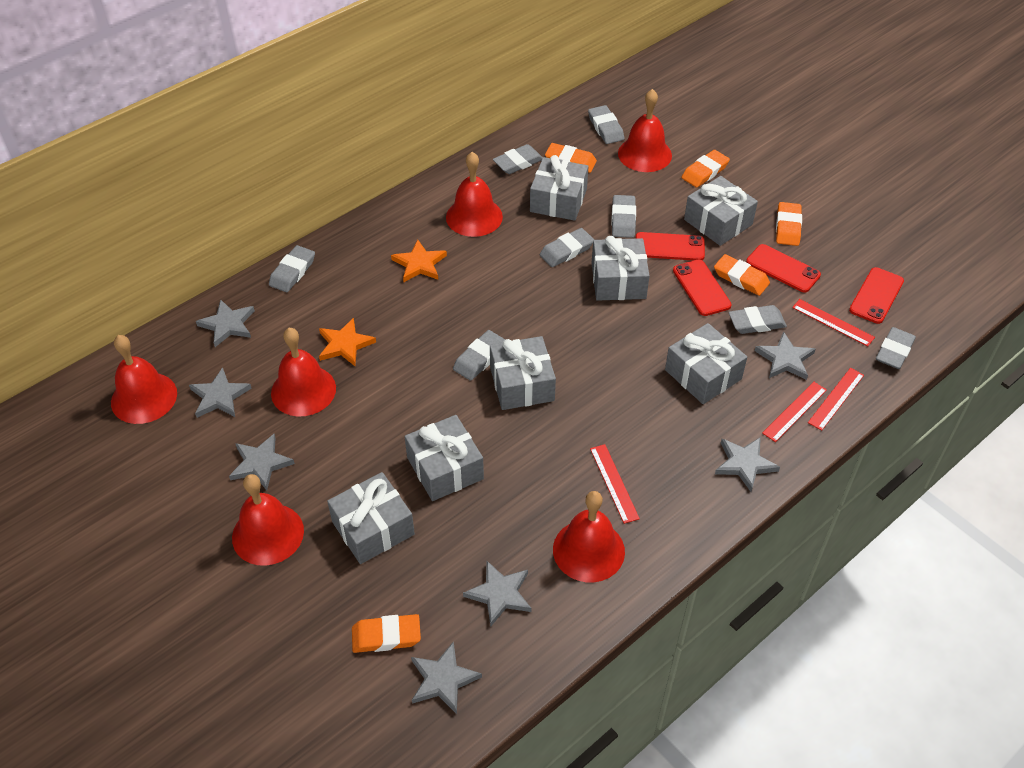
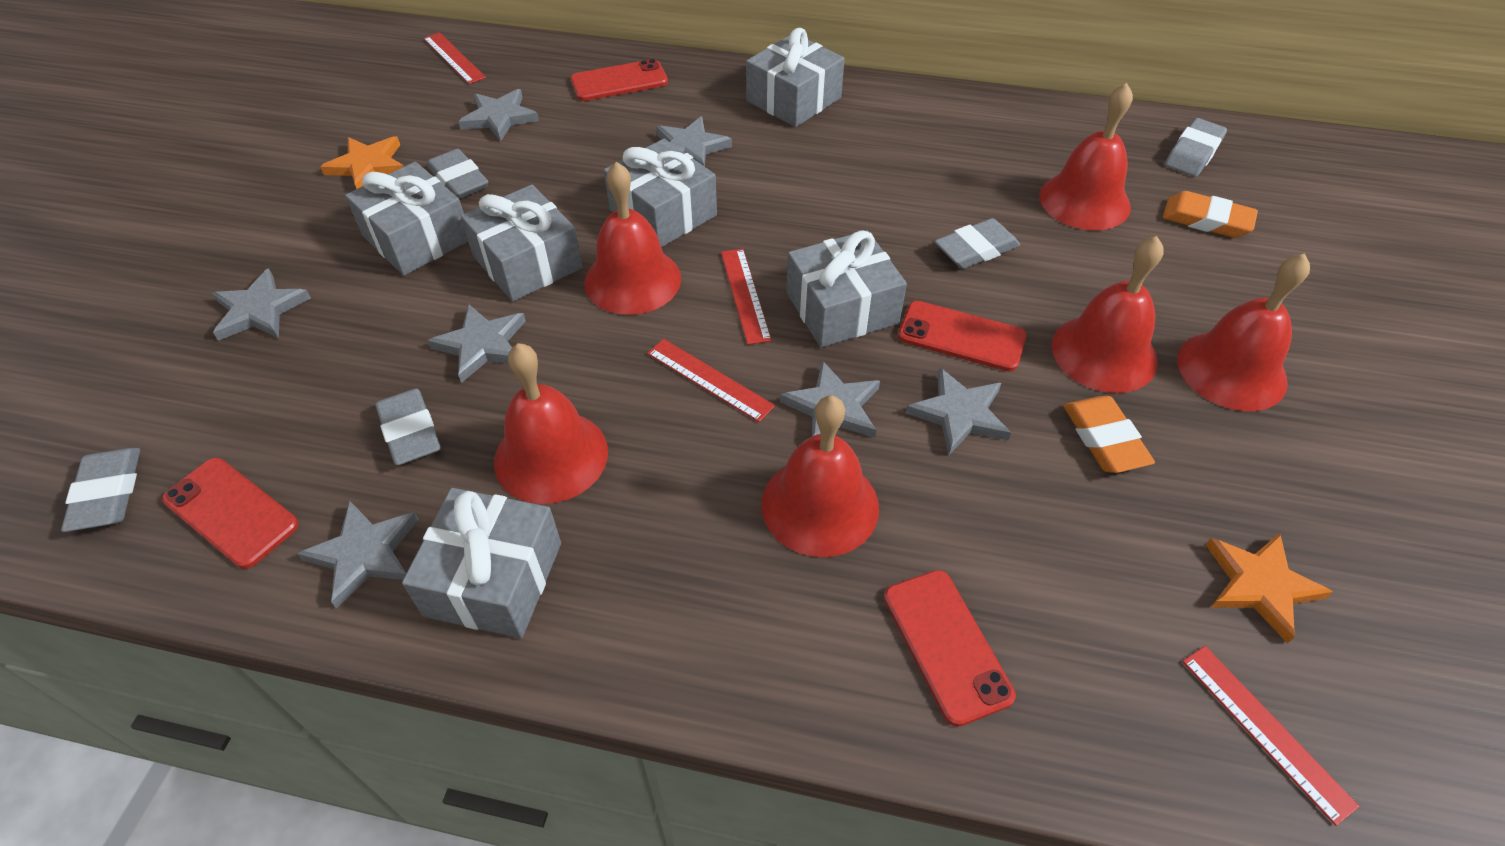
grey eraser: 8 -> 5
grey gift: 7 -> 6
orange eraser: 5 -> 2

